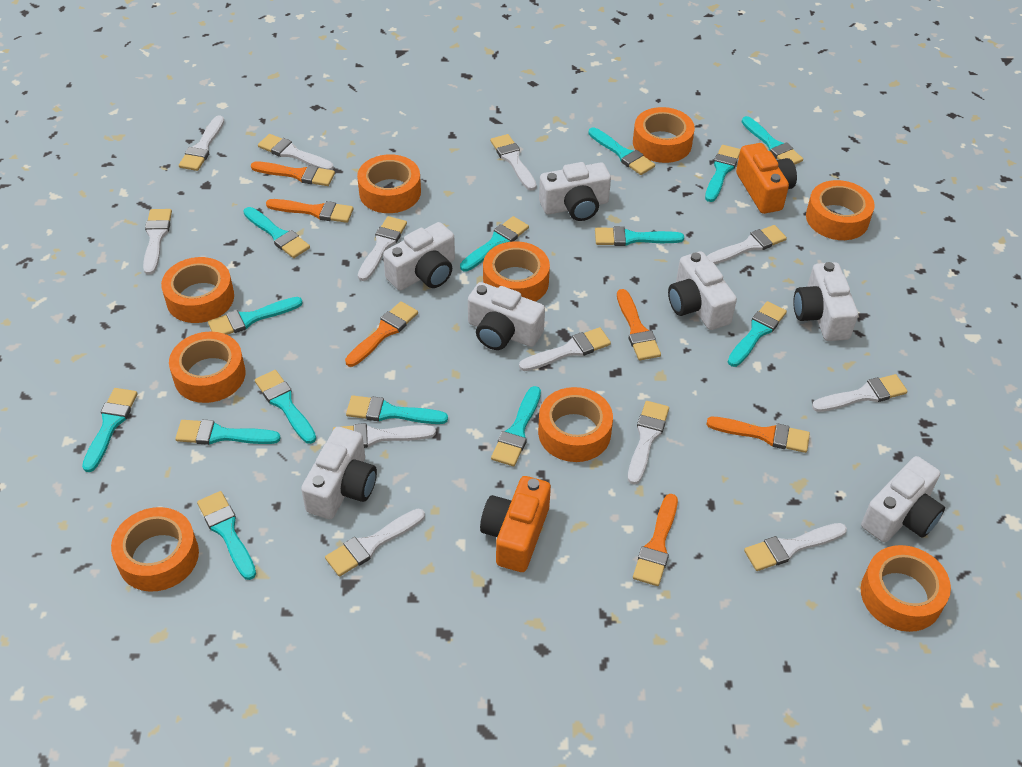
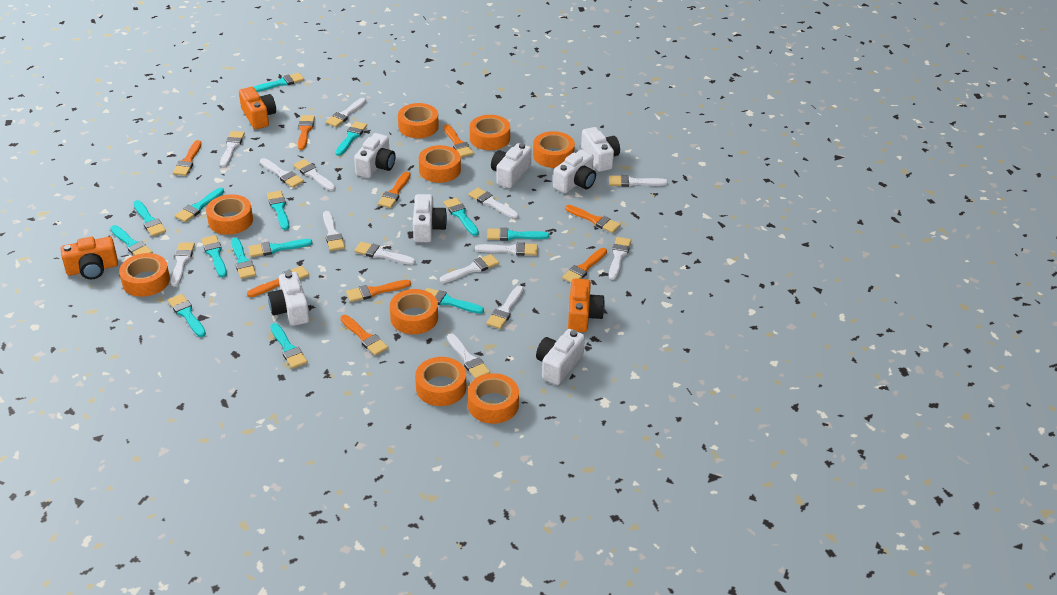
orange brush: 6 -> 9
orange camera: 2 -> 3
white brush: 12 -> 14

